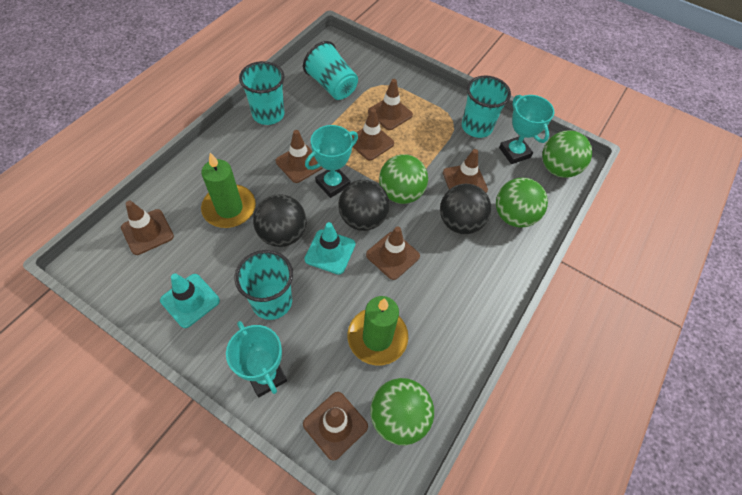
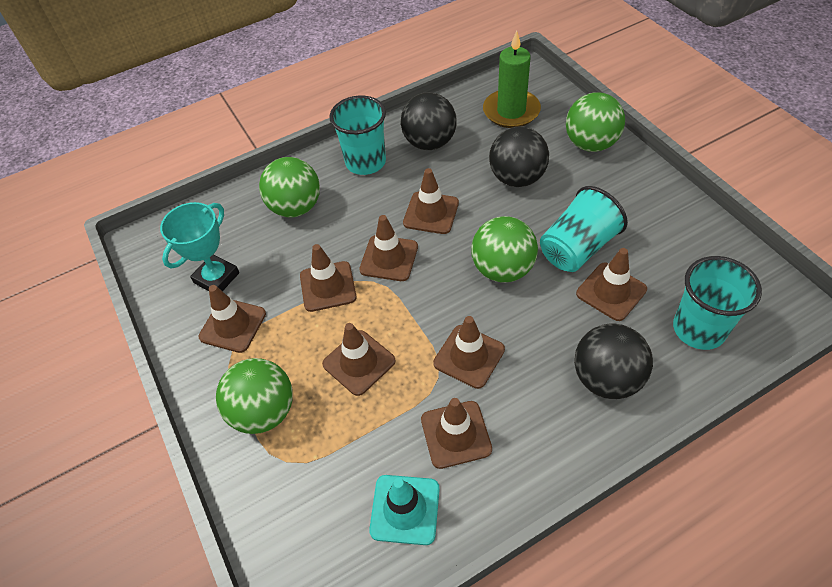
brown traffic cone: 7 -> 8
green candle: 2 -> 1
turquoise cup: 4 -> 3
turquoise traffic cone: 2 -> 1
turquoise trophy: 3 -> 1

